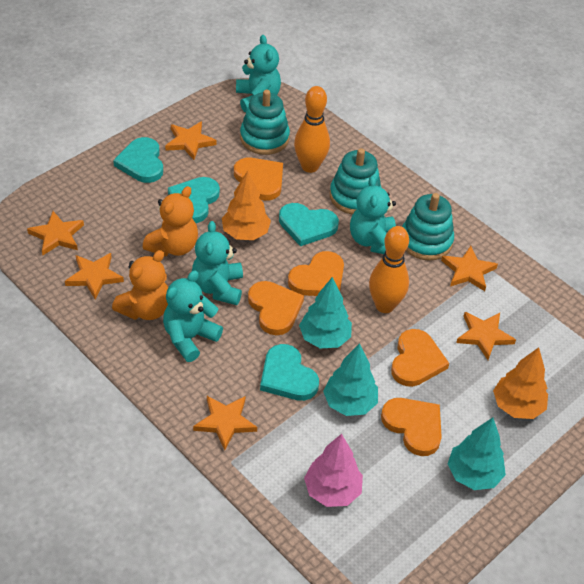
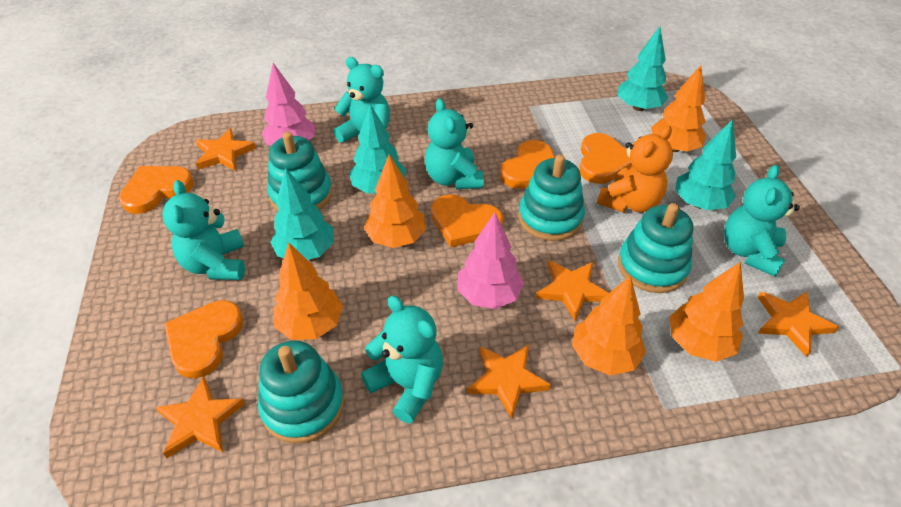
orange bowling pin: 2 -> 0
orange star: 6 -> 5
orange teddy bear: 2 -> 1
orange tree: 2 -> 5
pink tree: 1 -> 2
turquoise heart: 4 -> 0
turquoise stacking toy: 3 -> 4
turquoise teddy bear: 4 -> 5
turquoise tree: 3 -> 4

